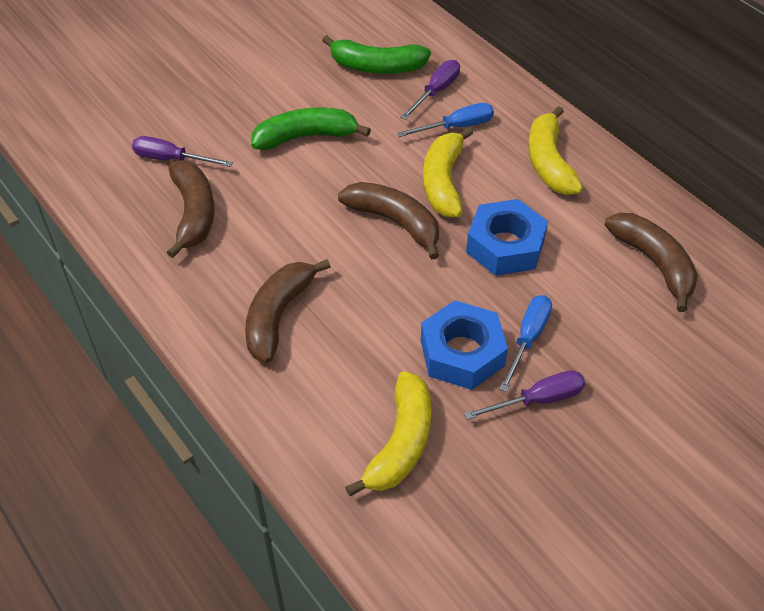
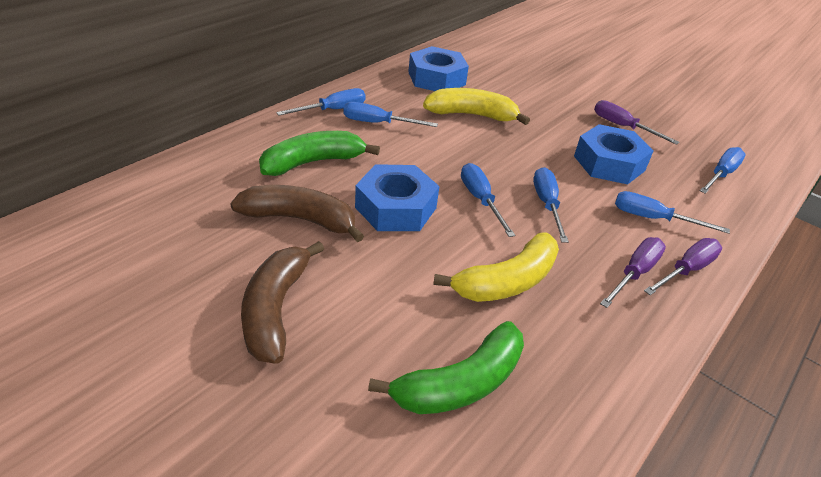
blue nut: 2 -> 3
blue screwdriver: 2 -> 6
brown banana: 4 -> 2
yellow banana: 3 -> 2

